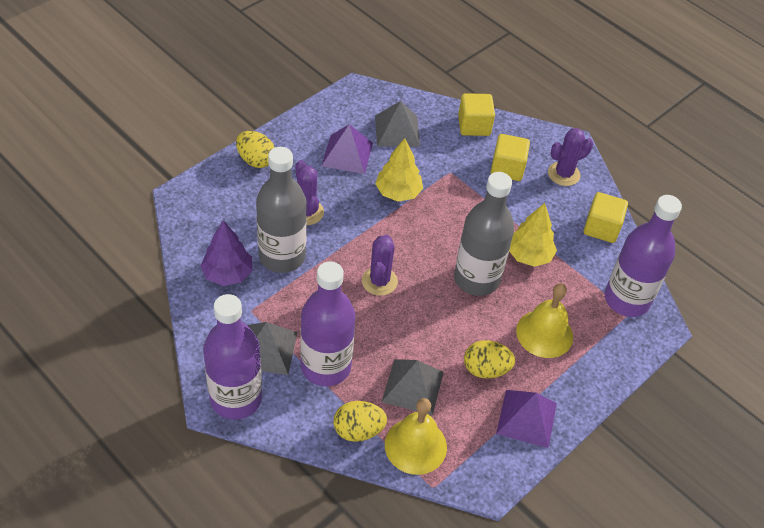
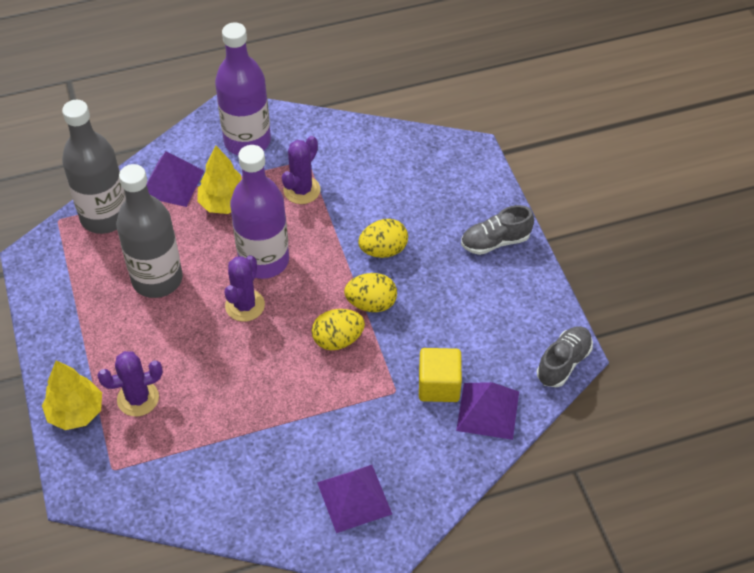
grey pyramid: 3 -> 0
grey shoe: 0 -> 2
purple bottle: 3 -> 2
purple pyramid: 2 -> 3
purple tree: 1 -> 0
yellow bell: 2 -> 0
yellow cube: 3 -> 1

